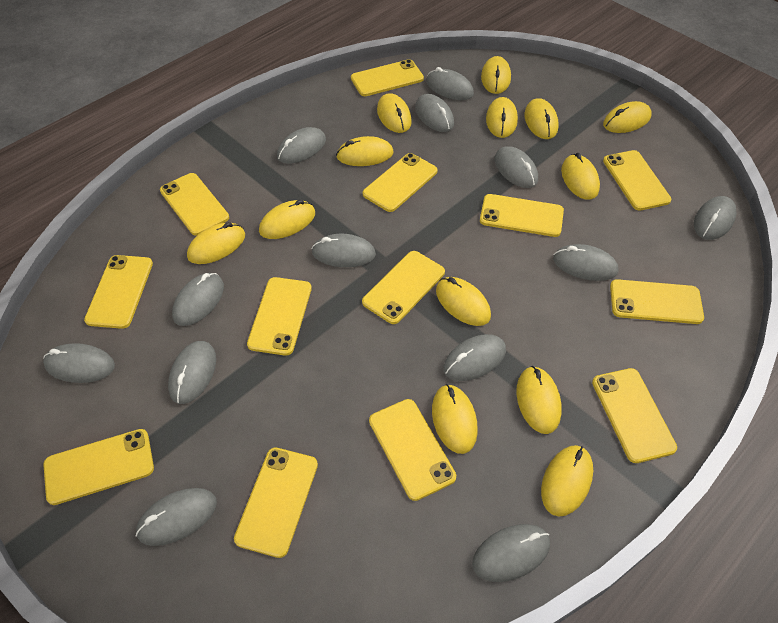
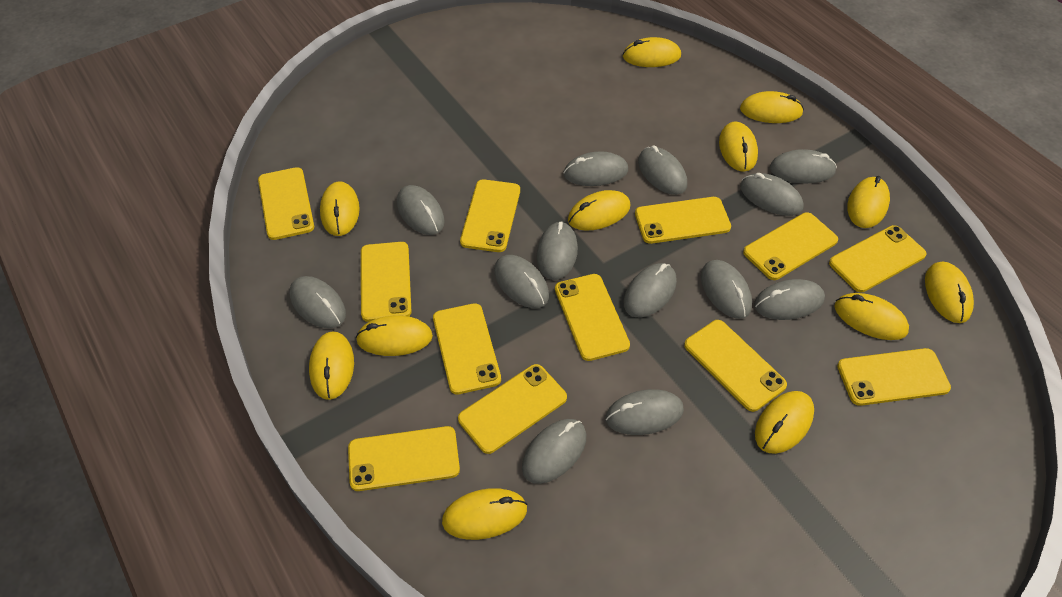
yellow mouse: 13 -> 12
yellow phone: 13 -> 12

